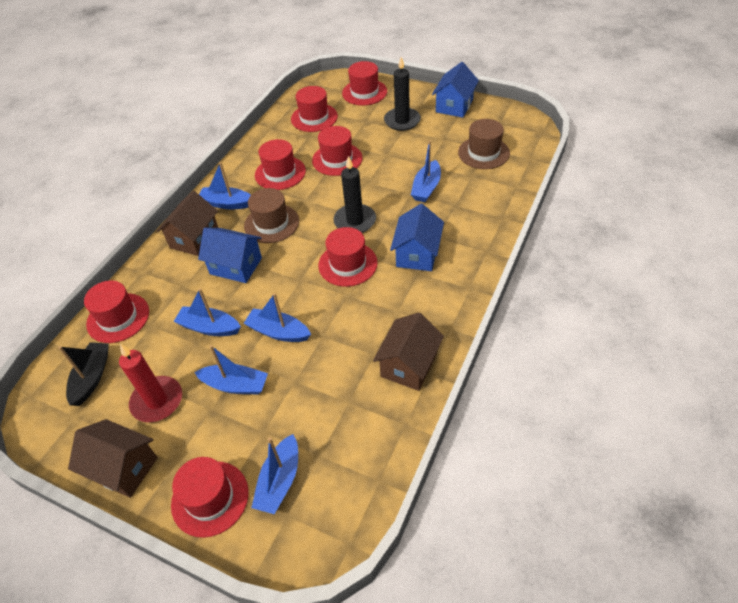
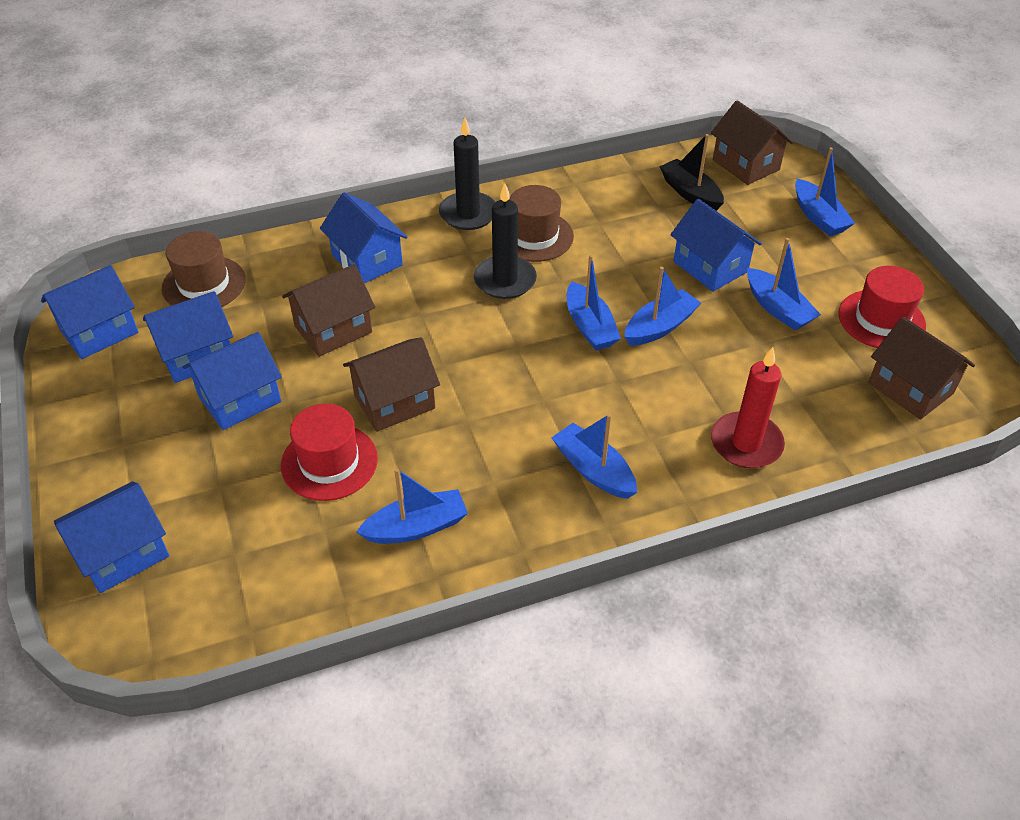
blue house: 3 -> 6
brown house: 3 -> 4
red hat: 7 -> 2

